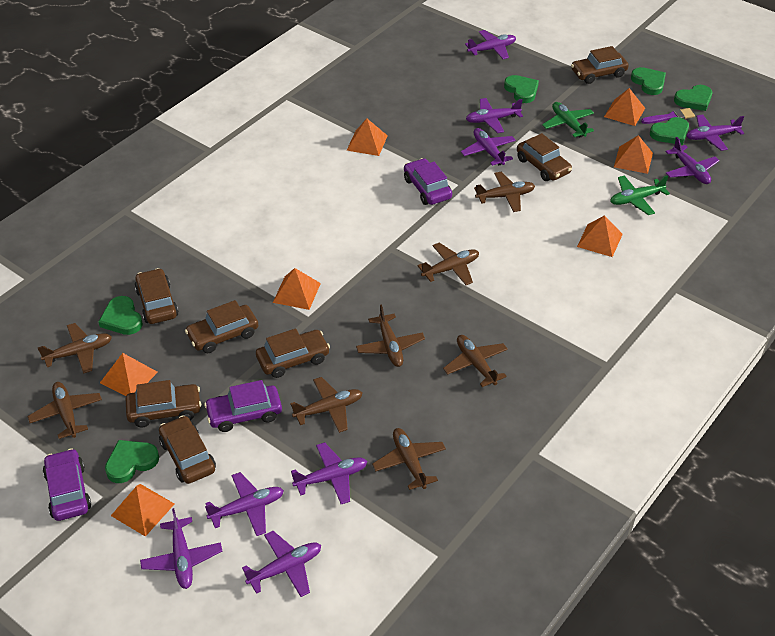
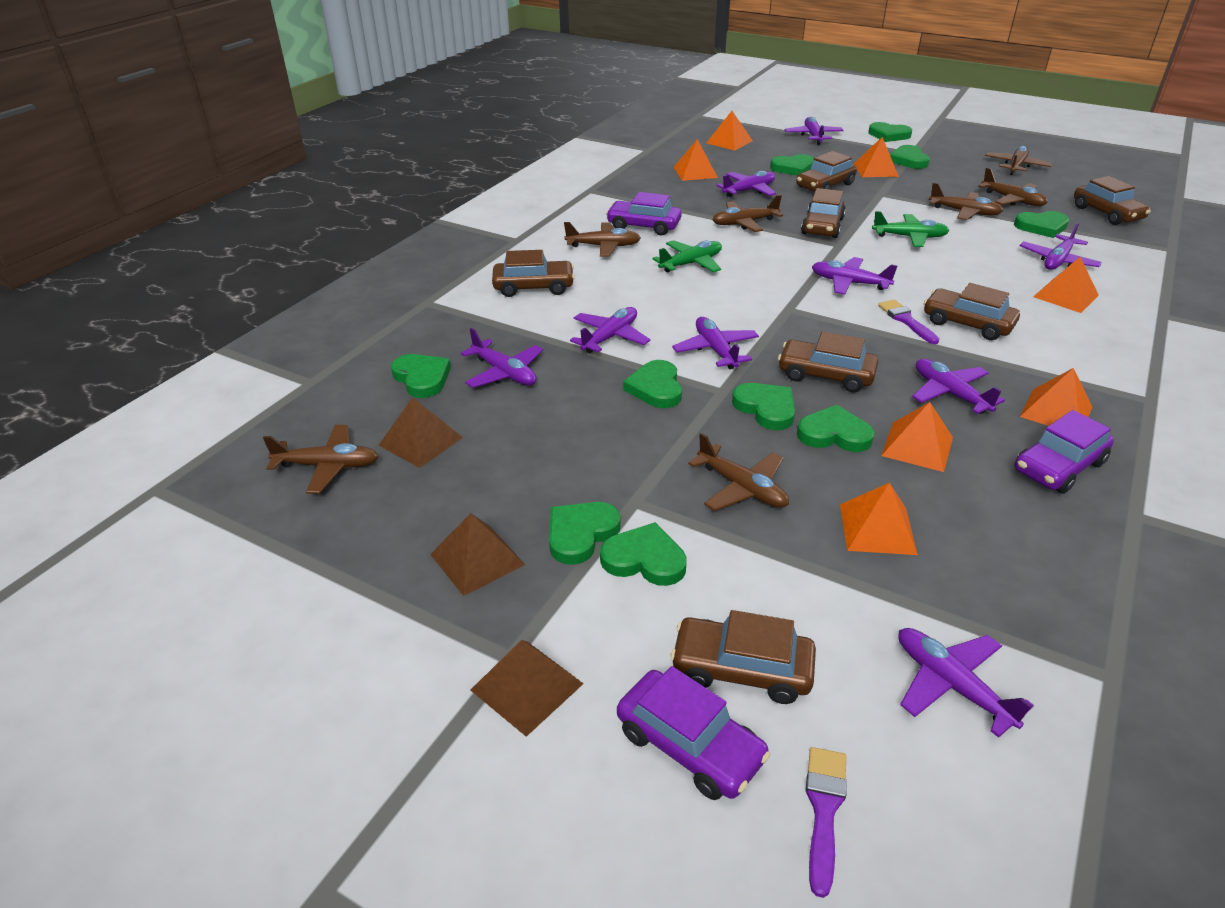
brown plane: 8 -> 7
brown pyramid: 0 -> 3
green heart: 6 -> 10
purple brush: 1 -> 2

